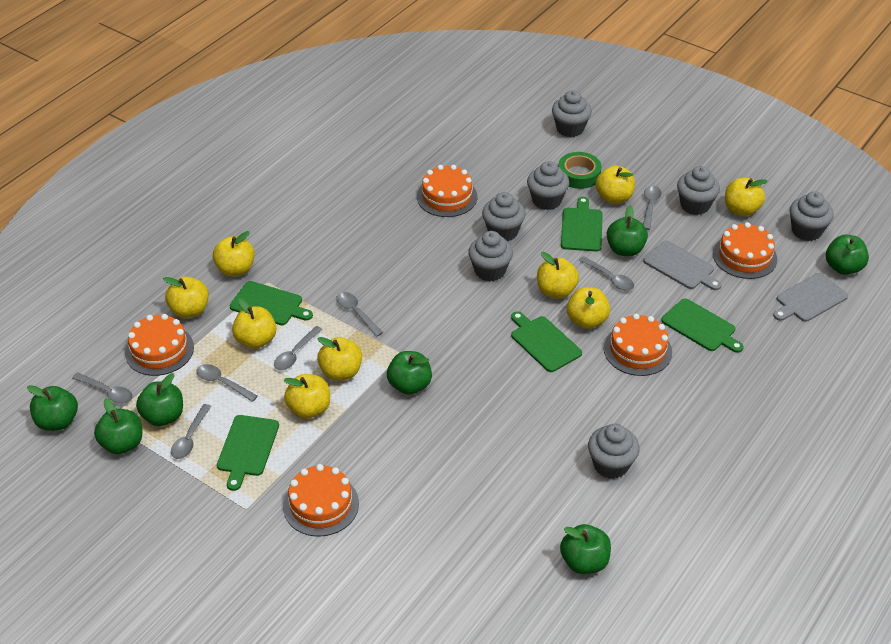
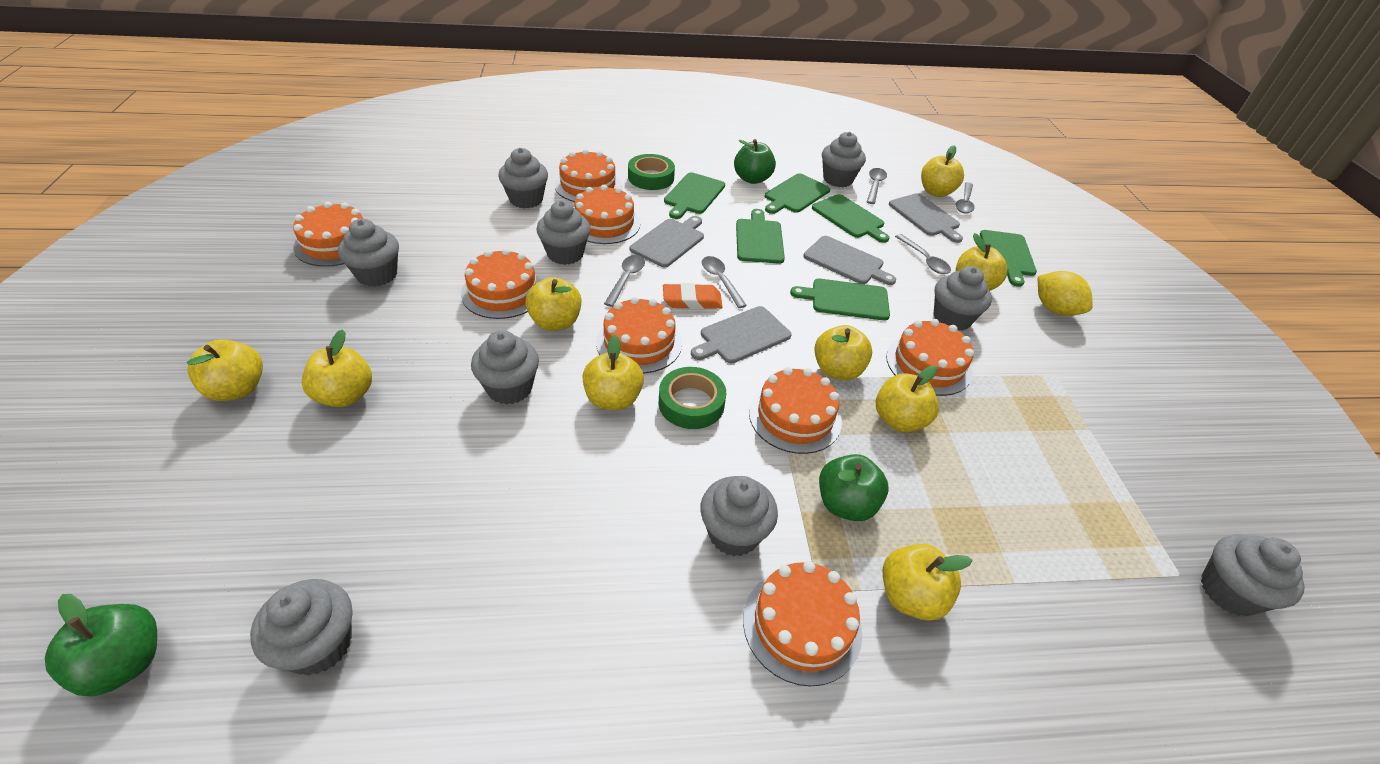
green apple: 7 -> 3
green cutting board: 5 -> 6
green tape: 1 -> 2
grey cupcake: 7 -> 9
grey cutting board: 2 -> 4
grey spoon: 7 -> 5
orange cake: 5 -> 8
orange eraser: 0 -> 1
yellow lemon: 0 -> 1

